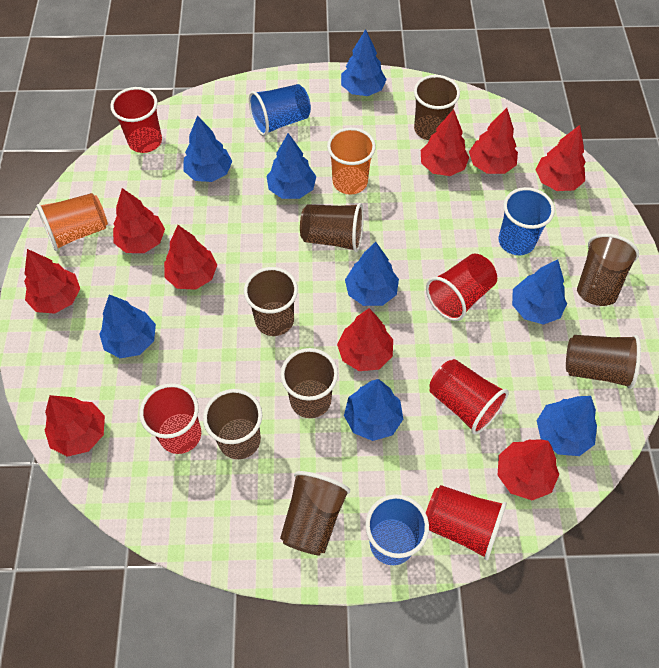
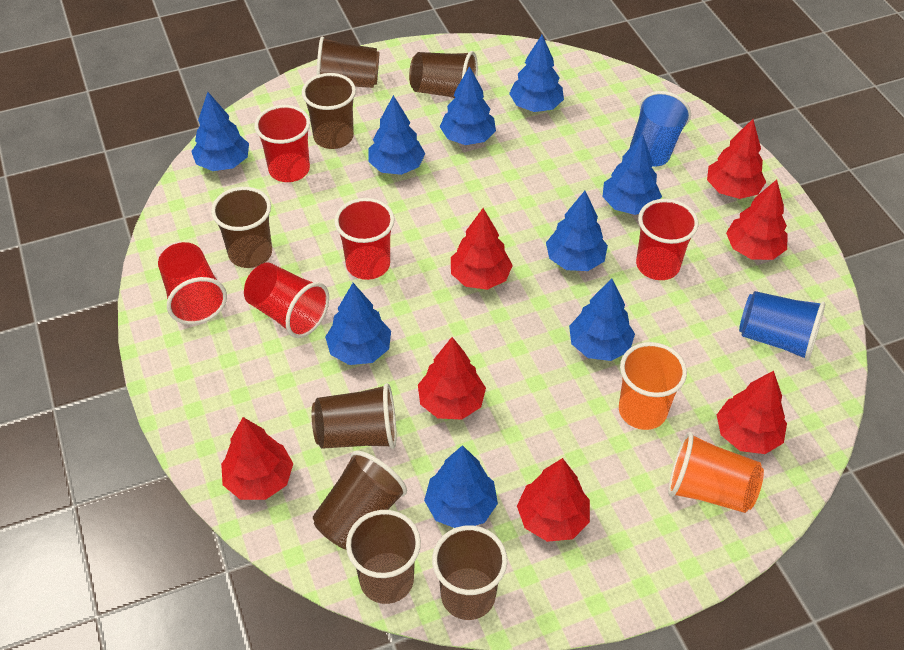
blue cup: 3 -> 2
blue tree: 8 -> 9
red tree: 9 -> 7

